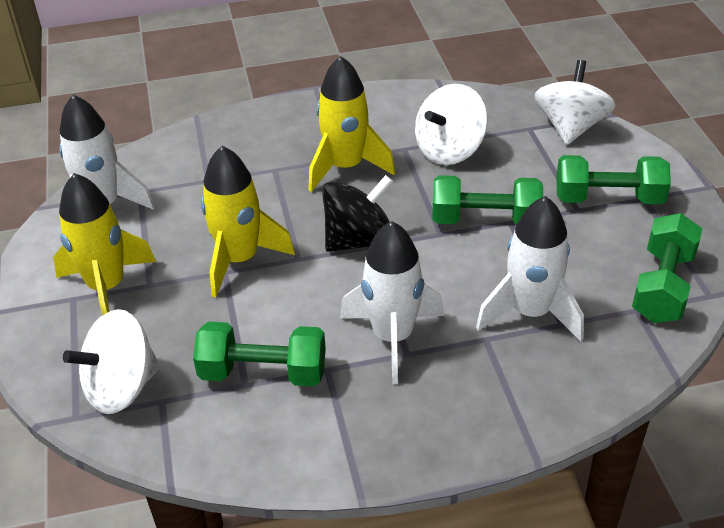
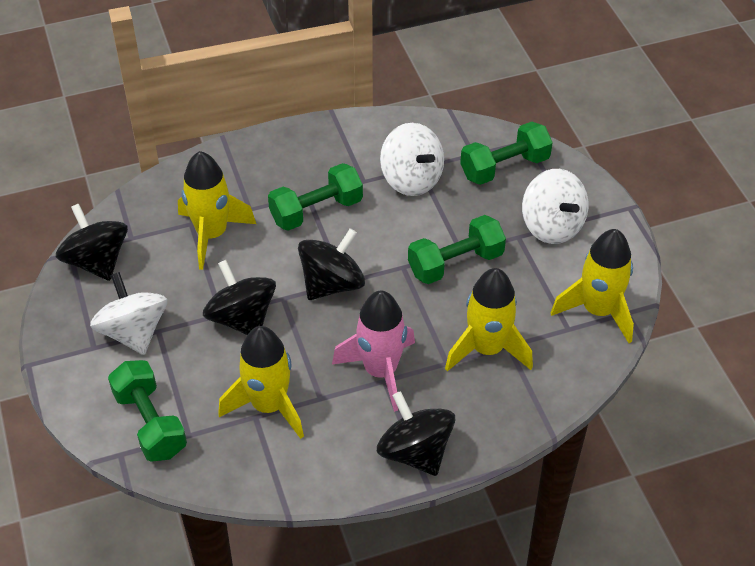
black spinning top: 1 -> 4
pink rocket: 0 -> 1
white rocket: 3 -> 0
yellow rocket: 3 -> 4

